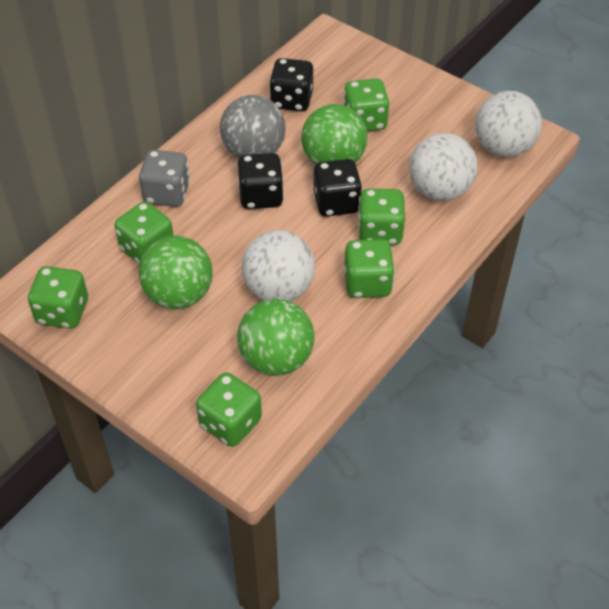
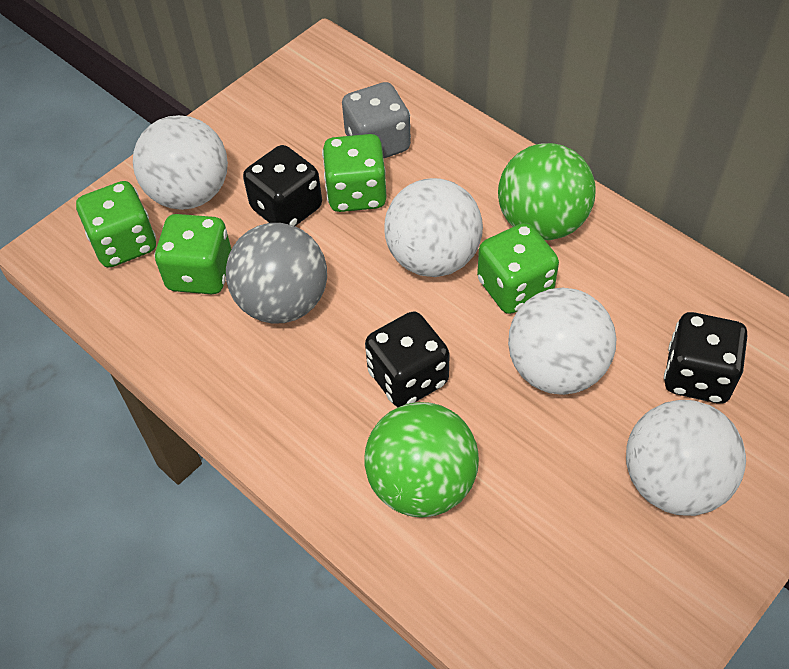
green ball: 3 -> 2
green dice: 6 -> 4
white ball: 3 -> 4

